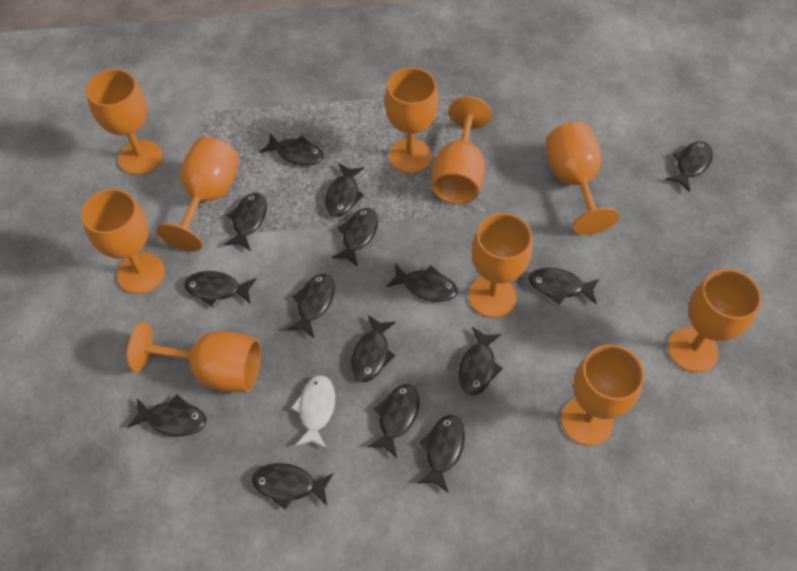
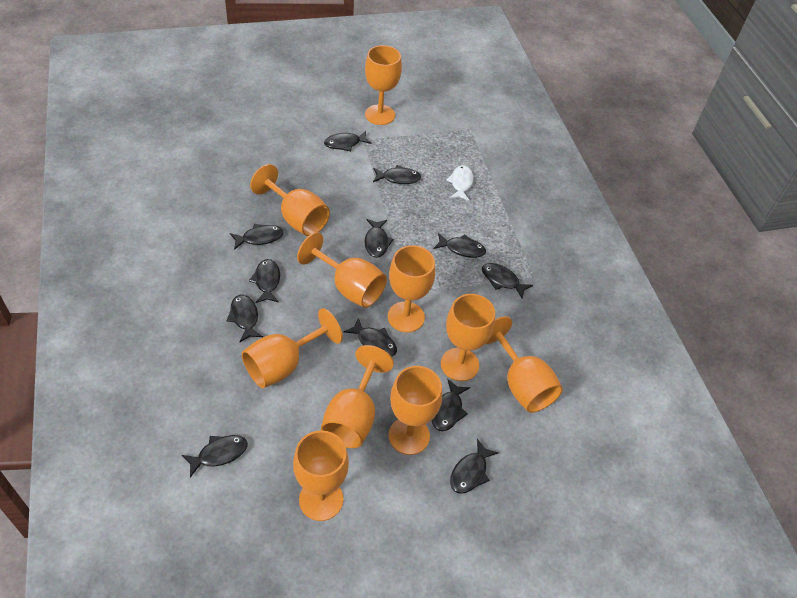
black fish: 15 -> 12

